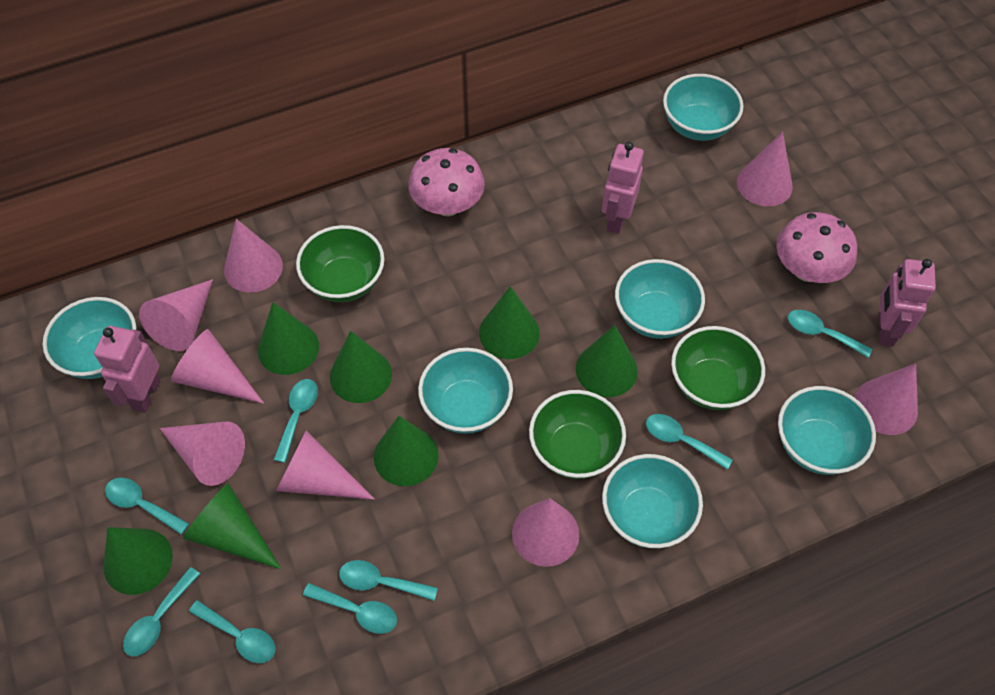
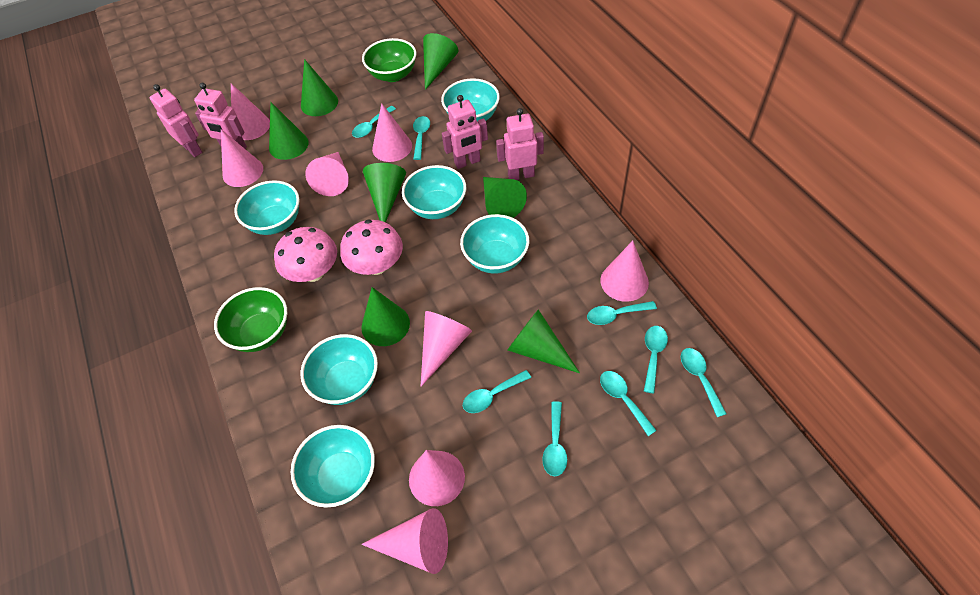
green bowl: 3 -> 2
pink robot: 3 -> 4

